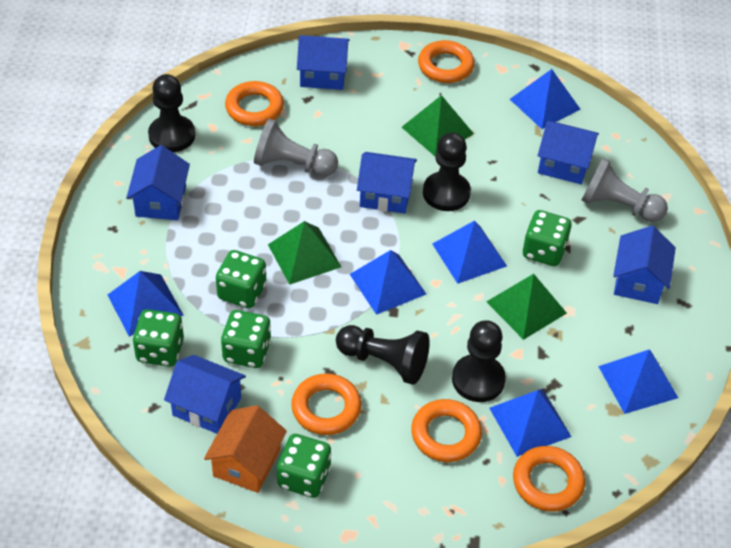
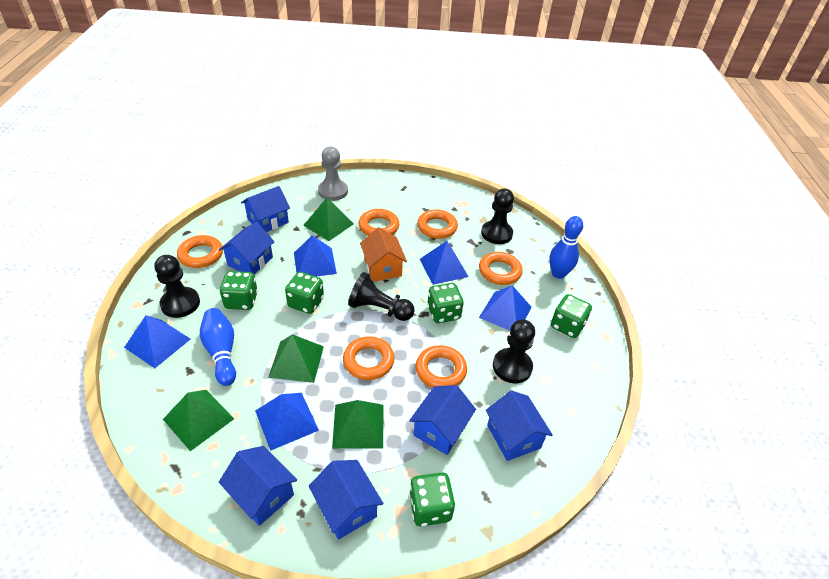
blue bowling pin: 0 -> 2
blue pyramid: 6 -> 5
green pyramid: 3 -> 4
grey pawn: 2 -> 1
orange ring: 5 -> 6

